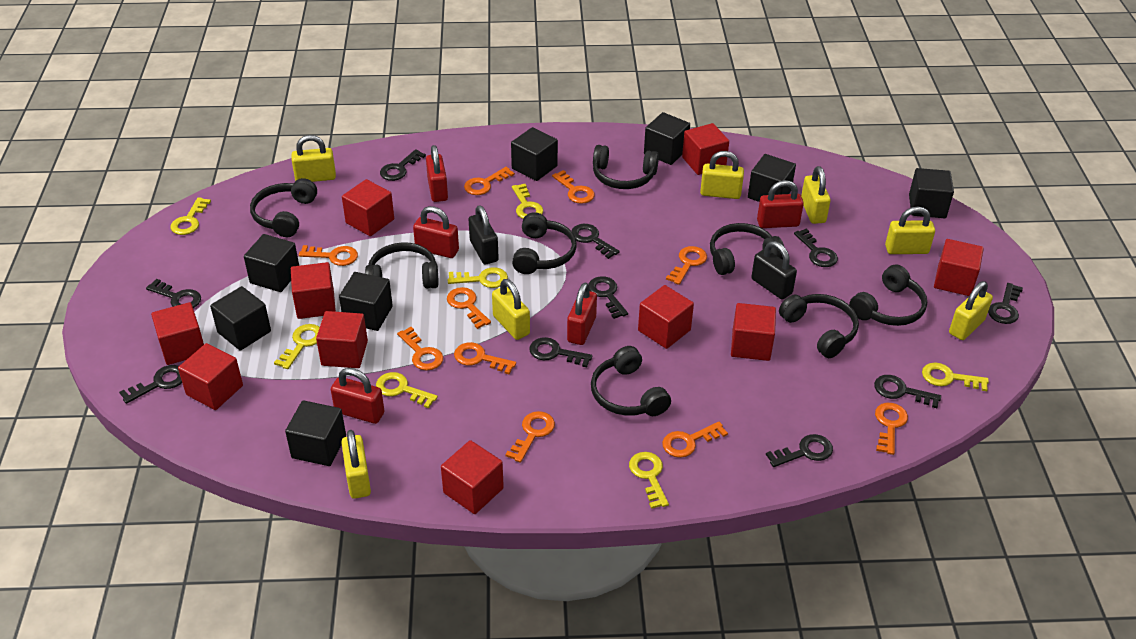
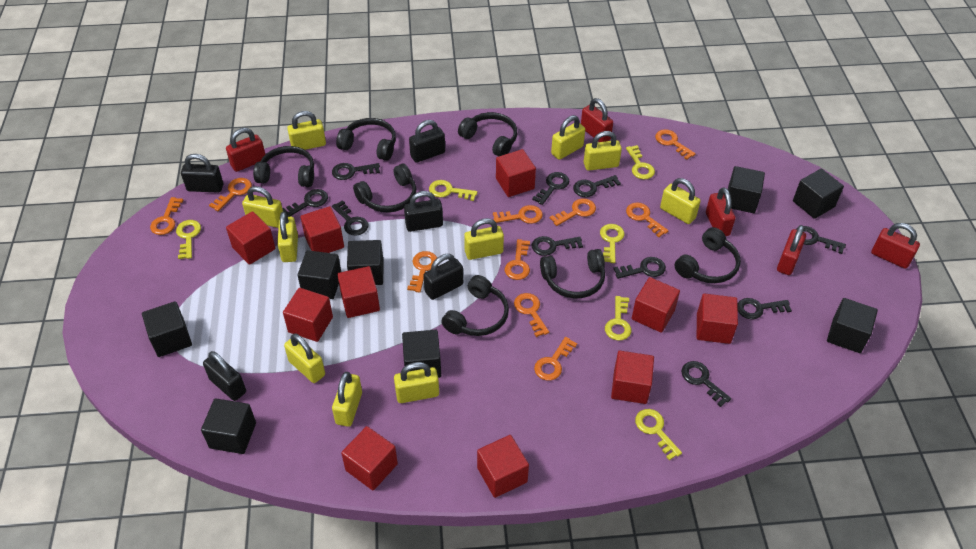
black headphones: 8 -> 7
black padlock: 2 -> 5
yellow key: 7 -> 6
yellow padlock: 7 -> 10

